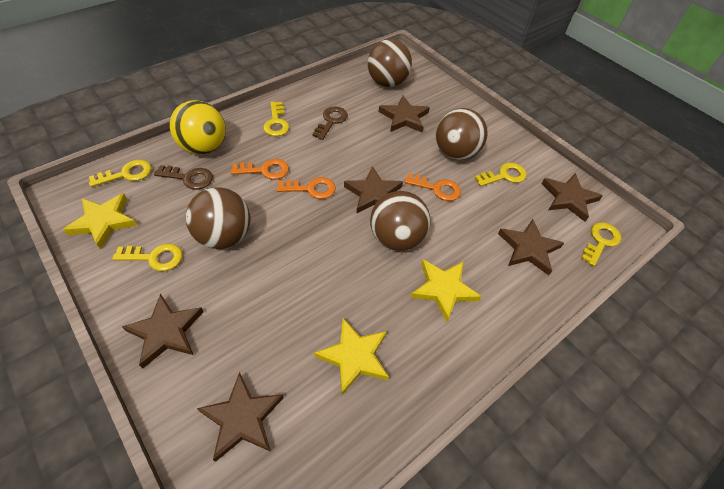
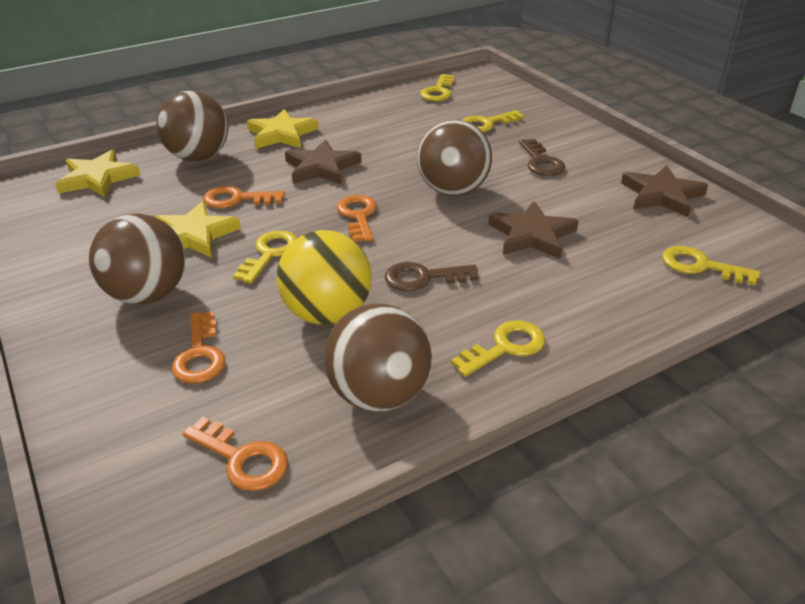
brown star: 6 -> 3
orange key: 3 -> 4

